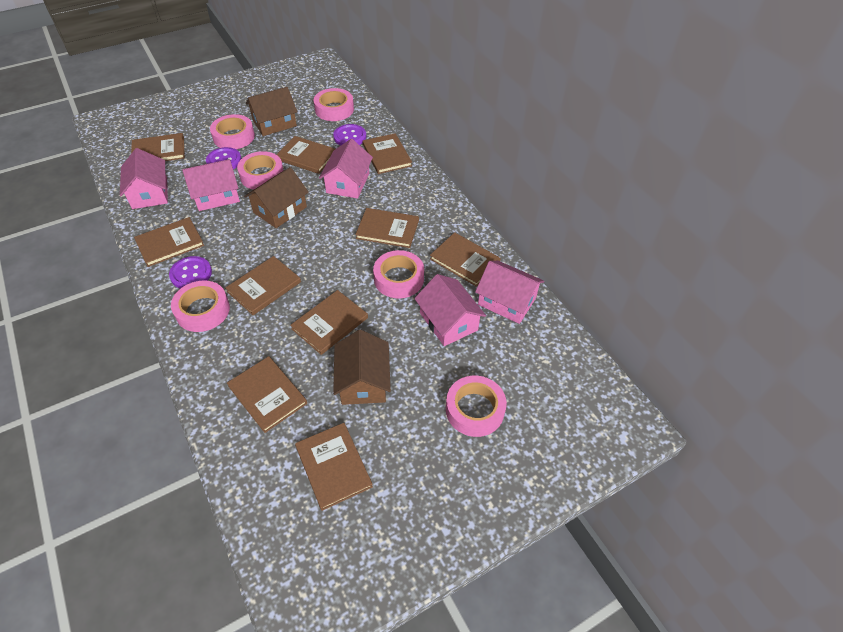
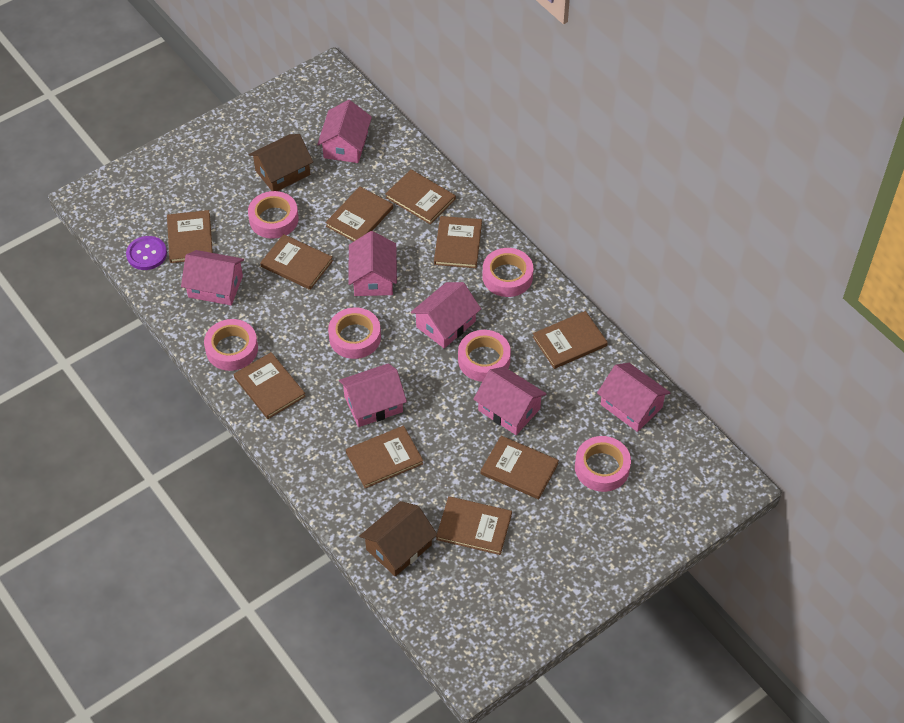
brown house: 3 -> 2
pink house: 5 -> 7
purple button: 3 -> 1

